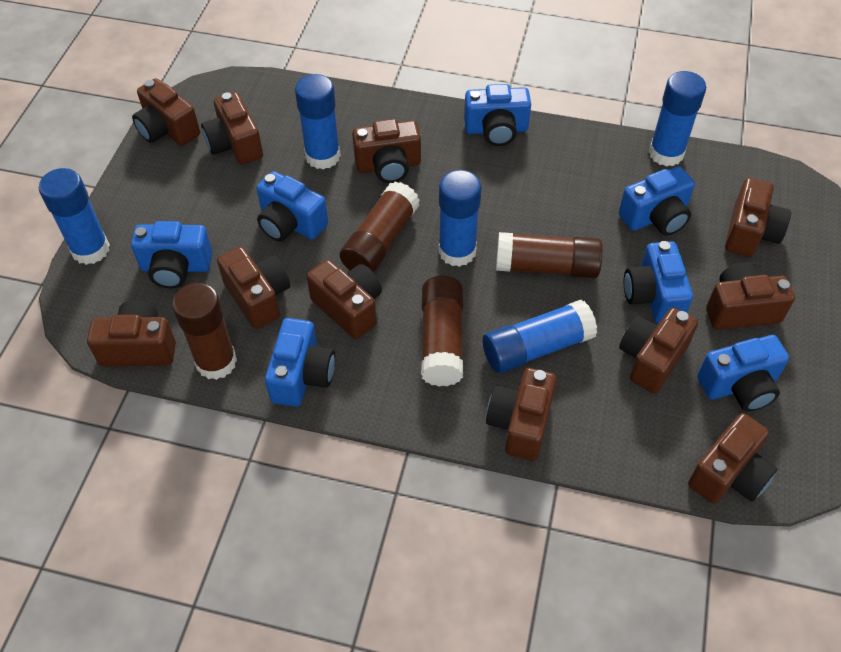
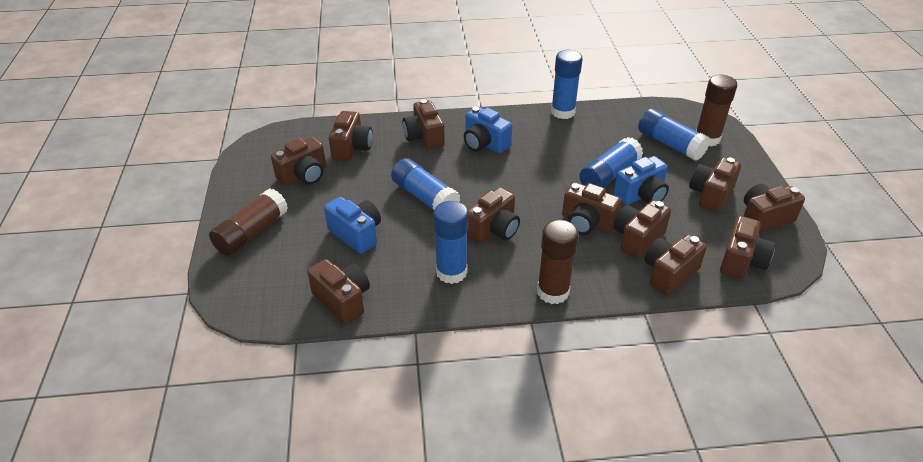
blue camera: 7 -> 3
brown glue stick: 4 -> 3

